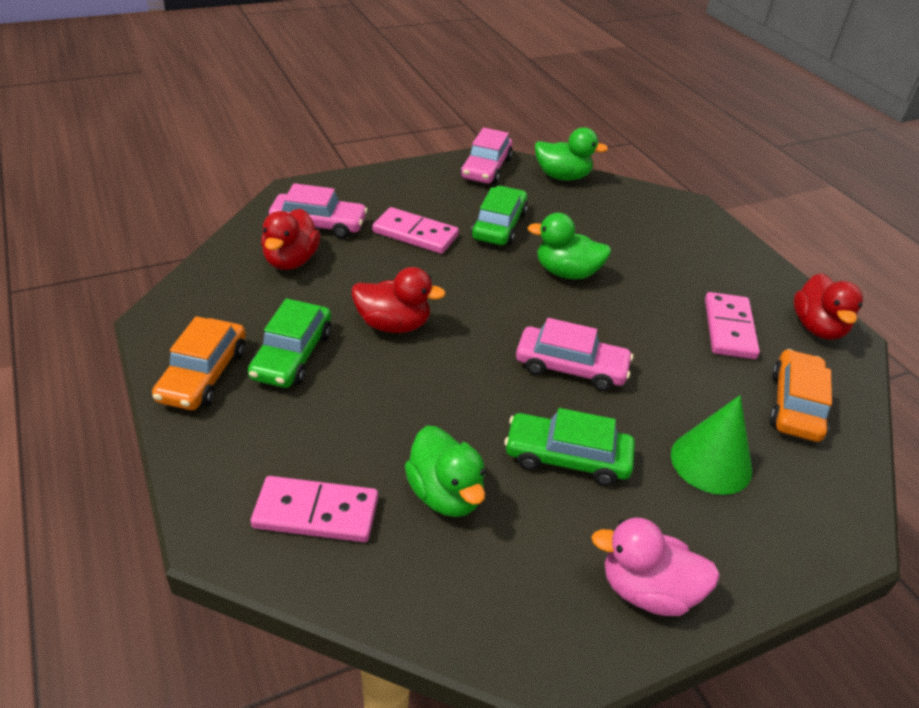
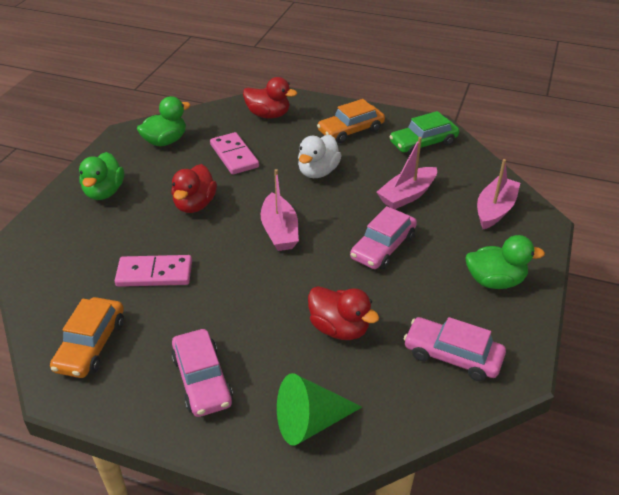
green car: 3 -> 1
pink boat: 0 -> 3
pink domino: 3 -> 2
pink duck: 1 -> 0
white duck: 0 -> 1

